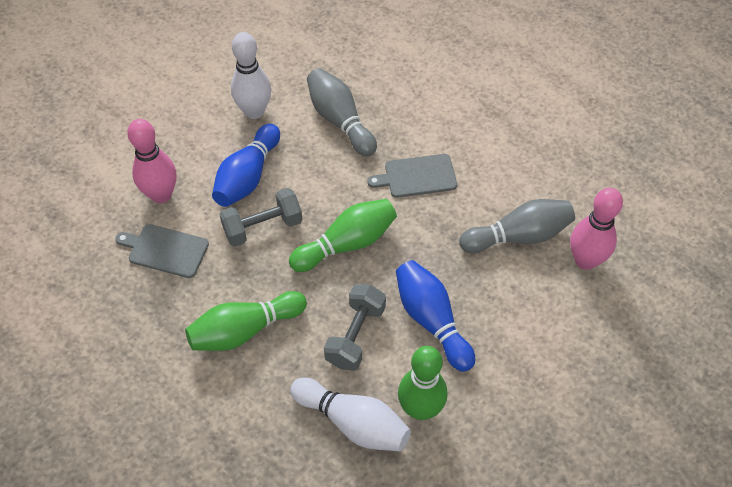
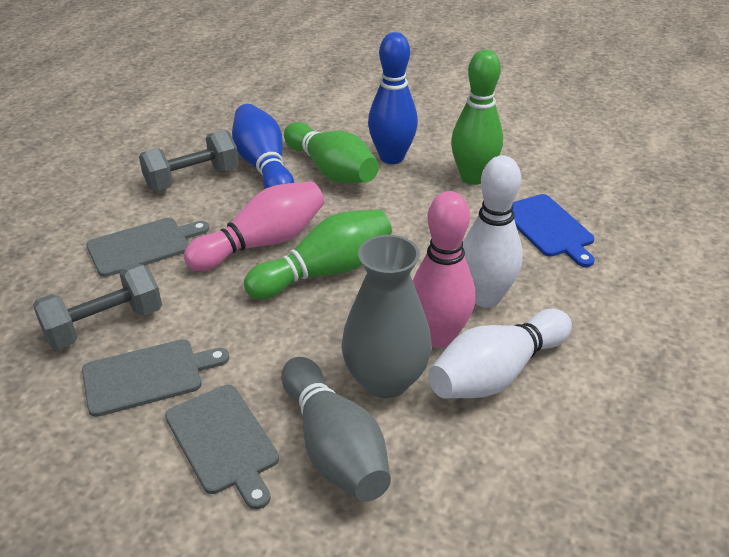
blue cutting board: 0 -> 1
grey bowling pin: 2 -> 1
grey cutting board: 2 -> 3
grey vase: 0 -> 1

